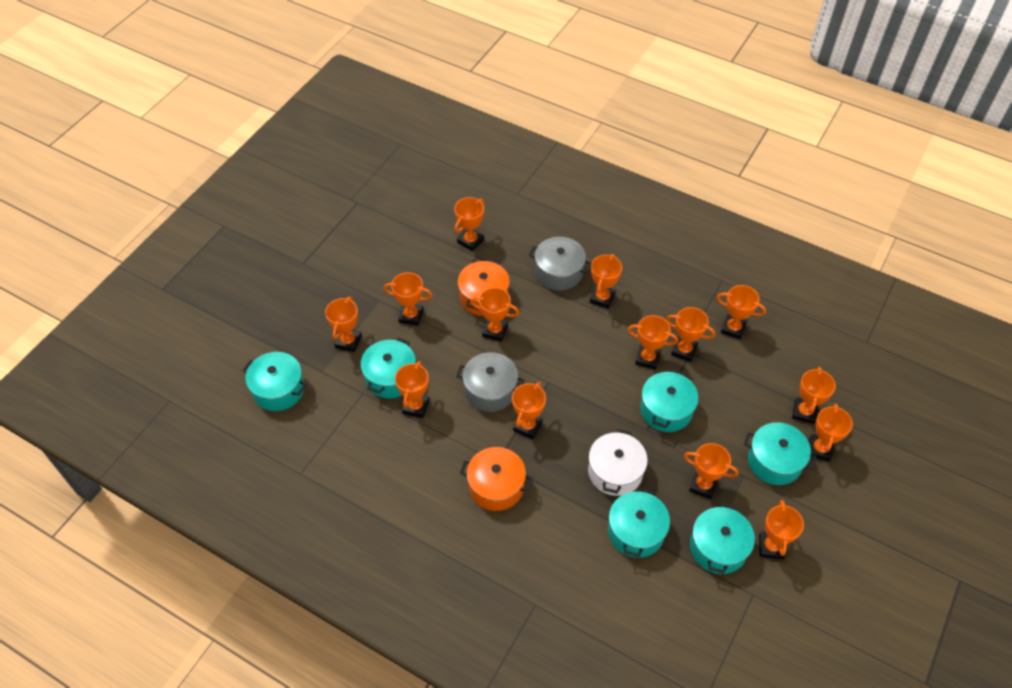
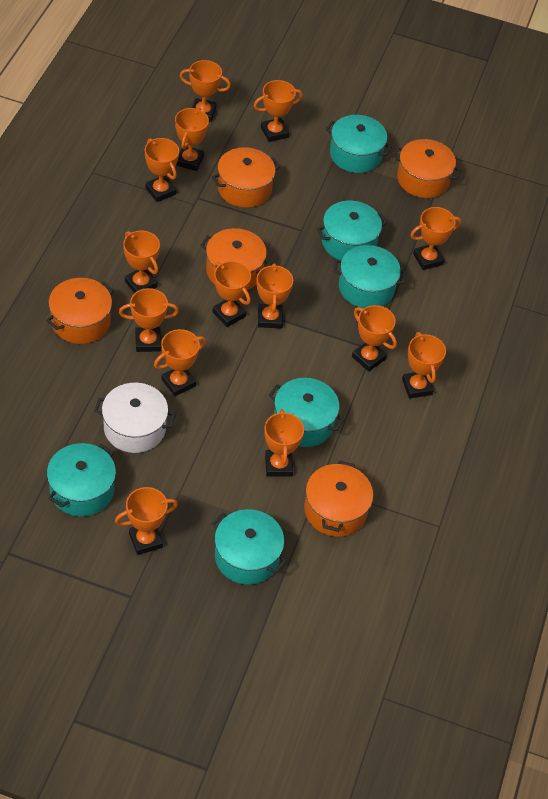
grey pot: 2 -> 0
orange pot: 2 -> 5

